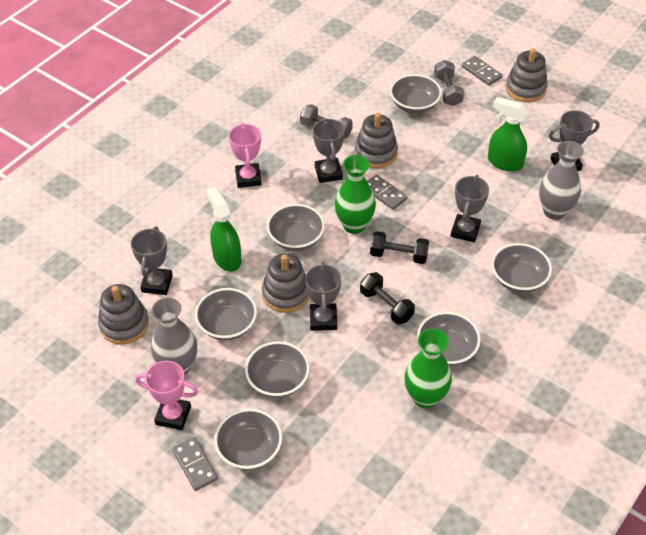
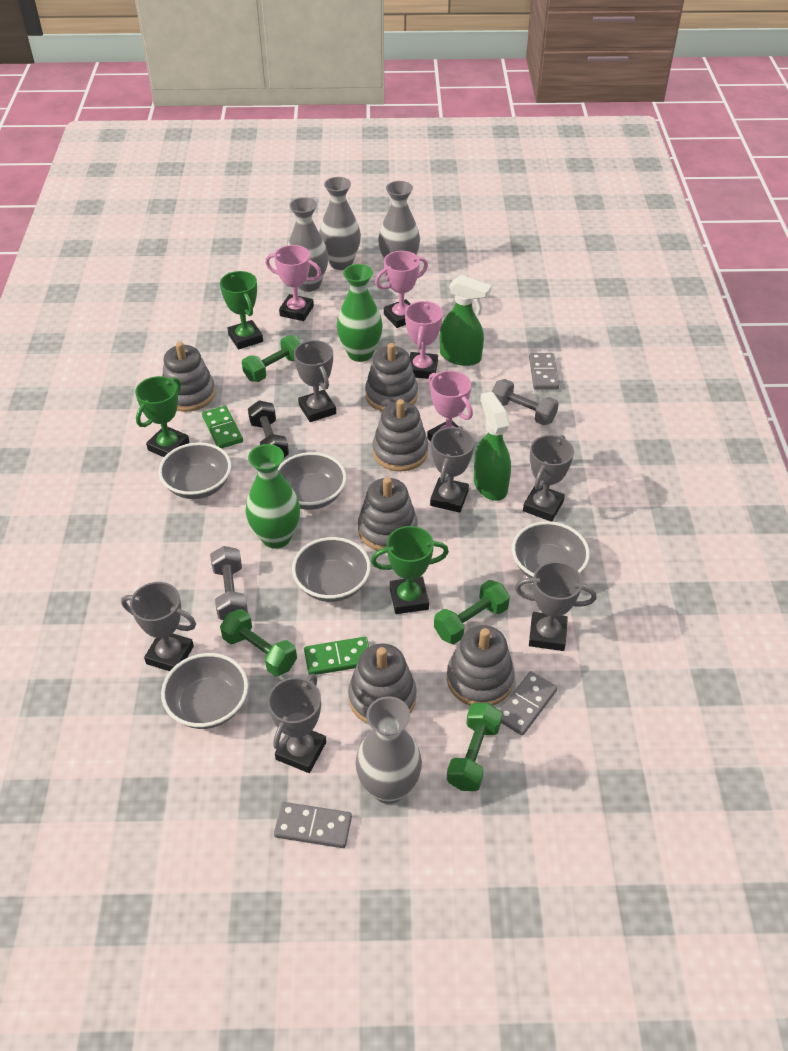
black dumbbell: 2 -> 1
green domino: 0 -> 2
green dumbbell: 0 -> 4
green trophy: 0 -> 3
grey bowl: 7 -> 5
grey stacking toy: 4 -> 6
grey trophy: 5 -> 6
grey vase: 2 -> 4
pink trophy: 2 -> 4

